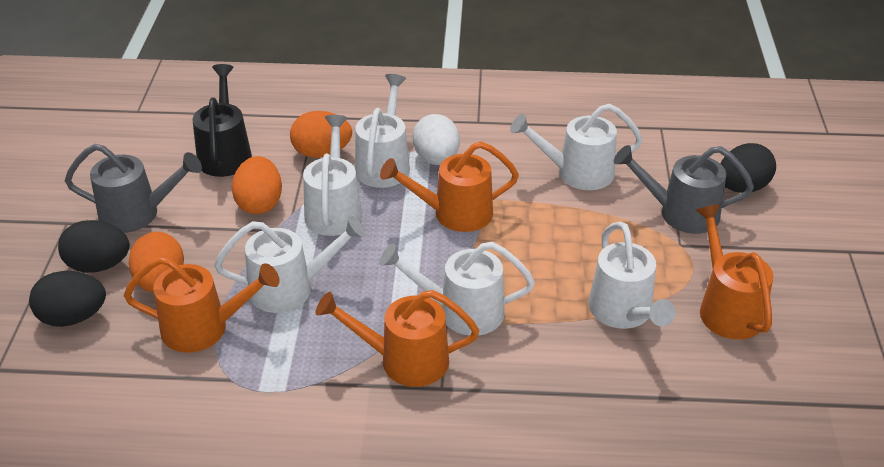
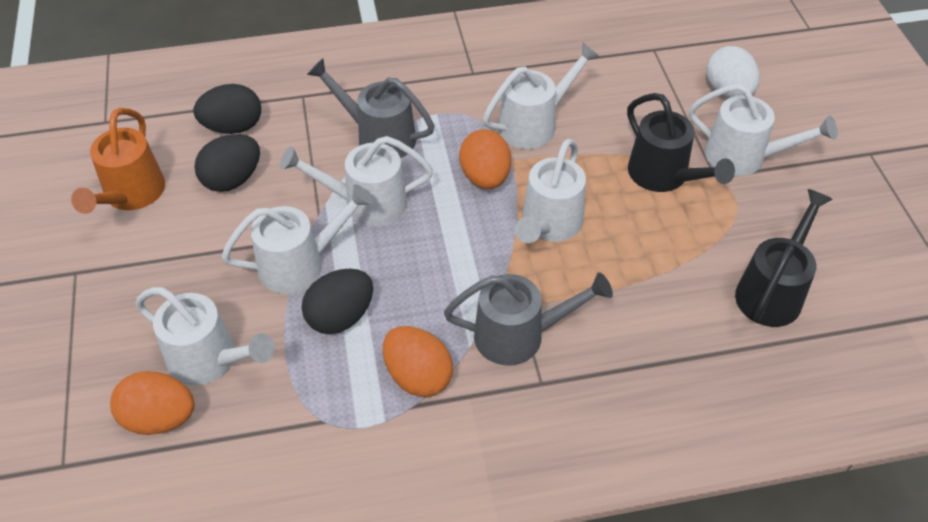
black watering can: 1 -> 2
orange watering can: 4 -> 1

